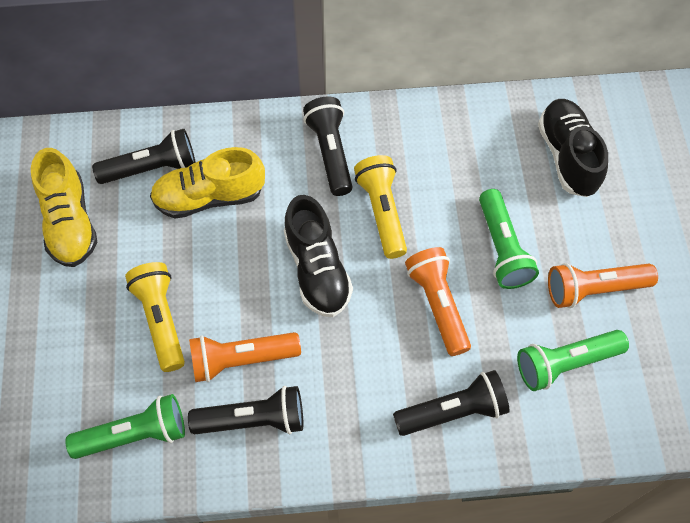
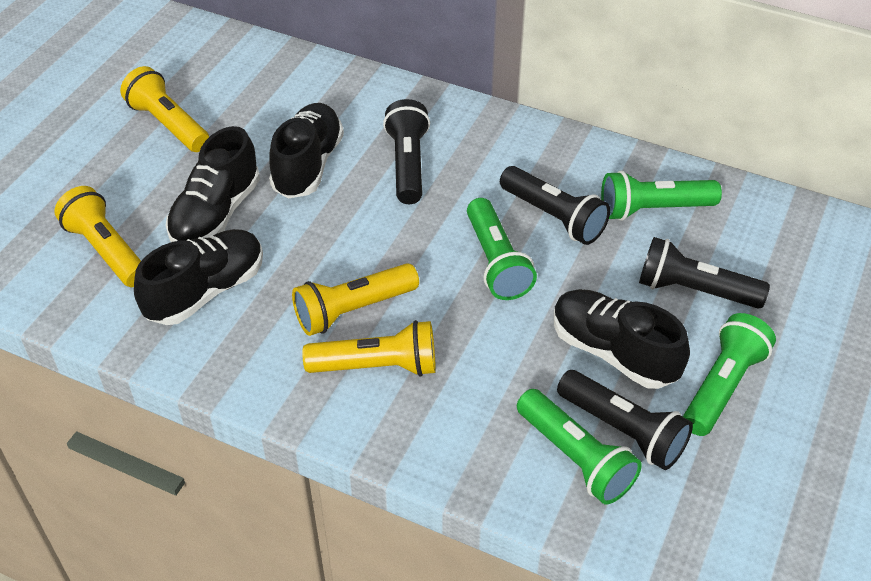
black shoe: 2 -> 4
green flashlight: 3 -> 4
orange flashlight: 3 -> 0
yellow flashlight: 2 -> 4
yellow shoe: 2 -> 0

